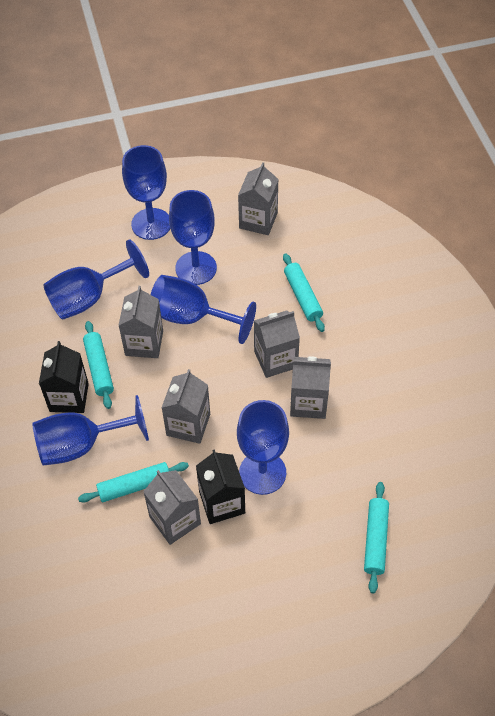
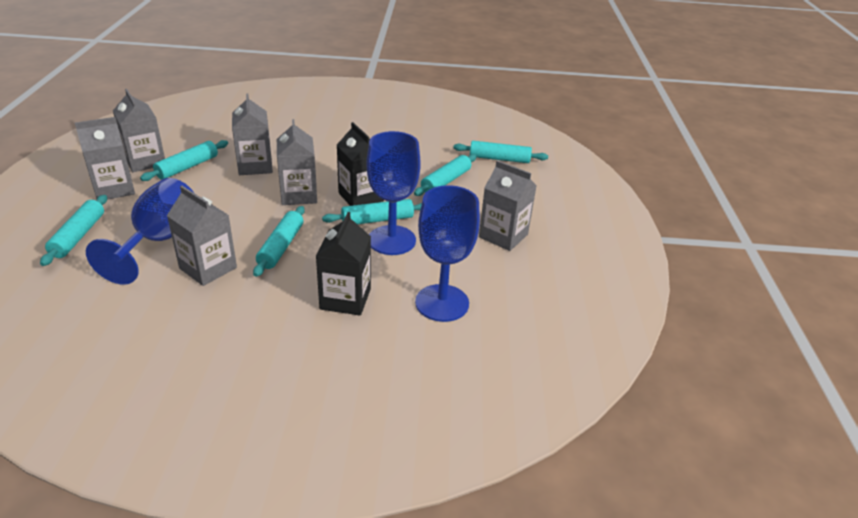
blue goblet: 6 -> 3
turquoise rolling pin: 4 -> 6

